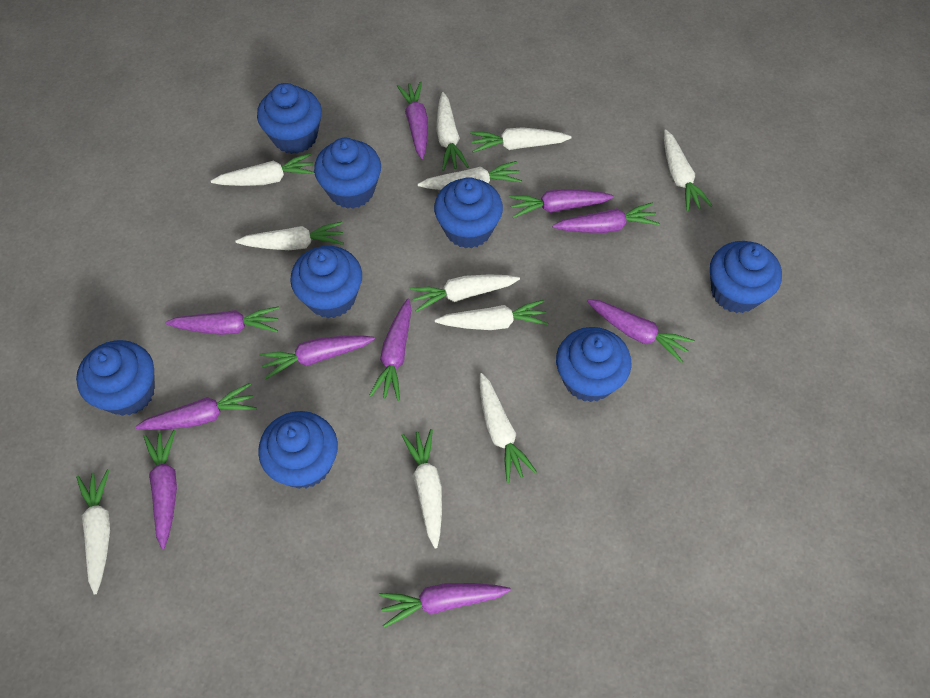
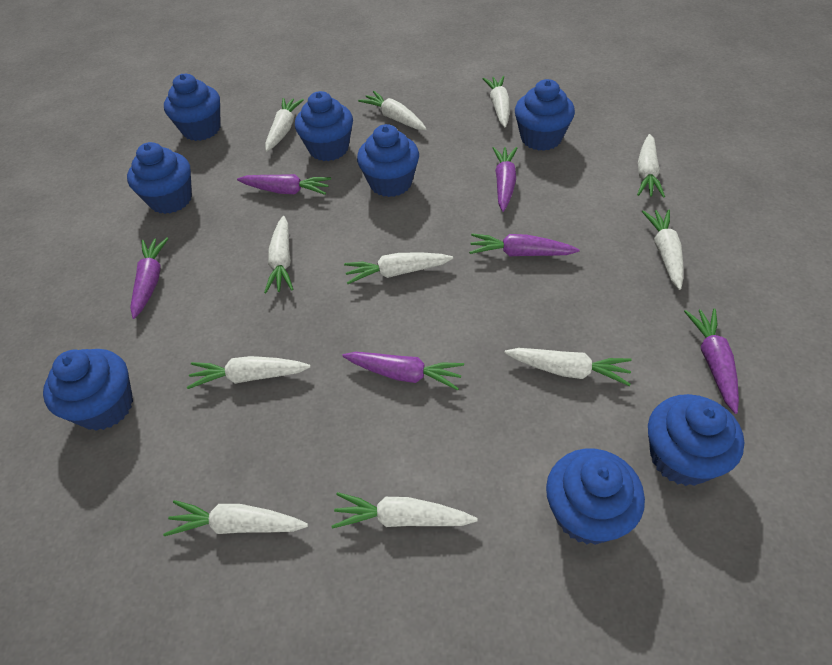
purple carrot: 10 -> 6

